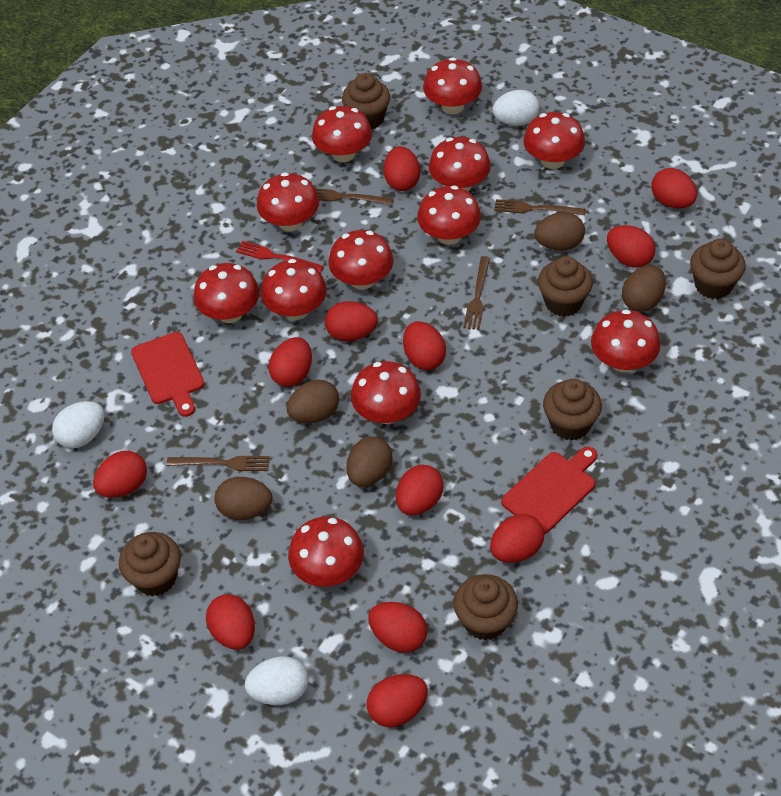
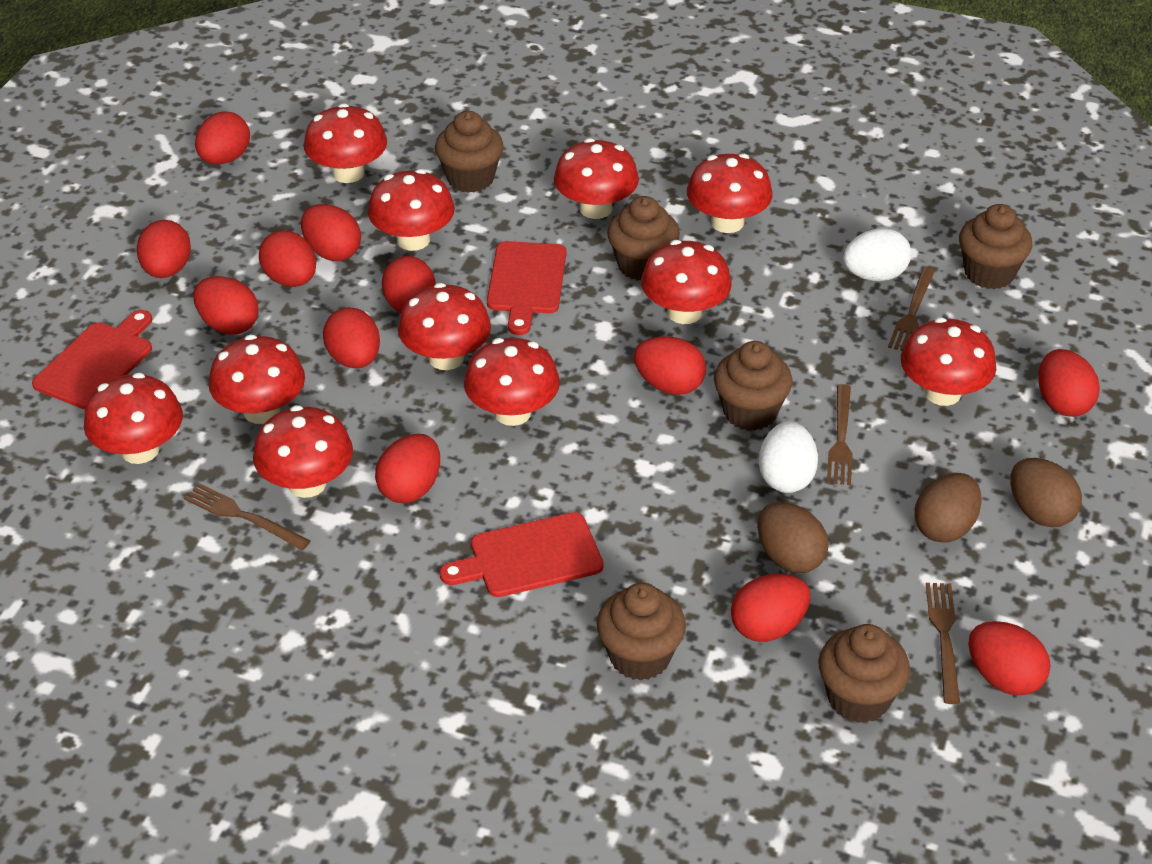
brown egg: 5 -> 3
red cutting board: 2 -> 3
red fork: 1 -> 0
red mushroom: 12 -> 11
white egg: 3 -> 2

